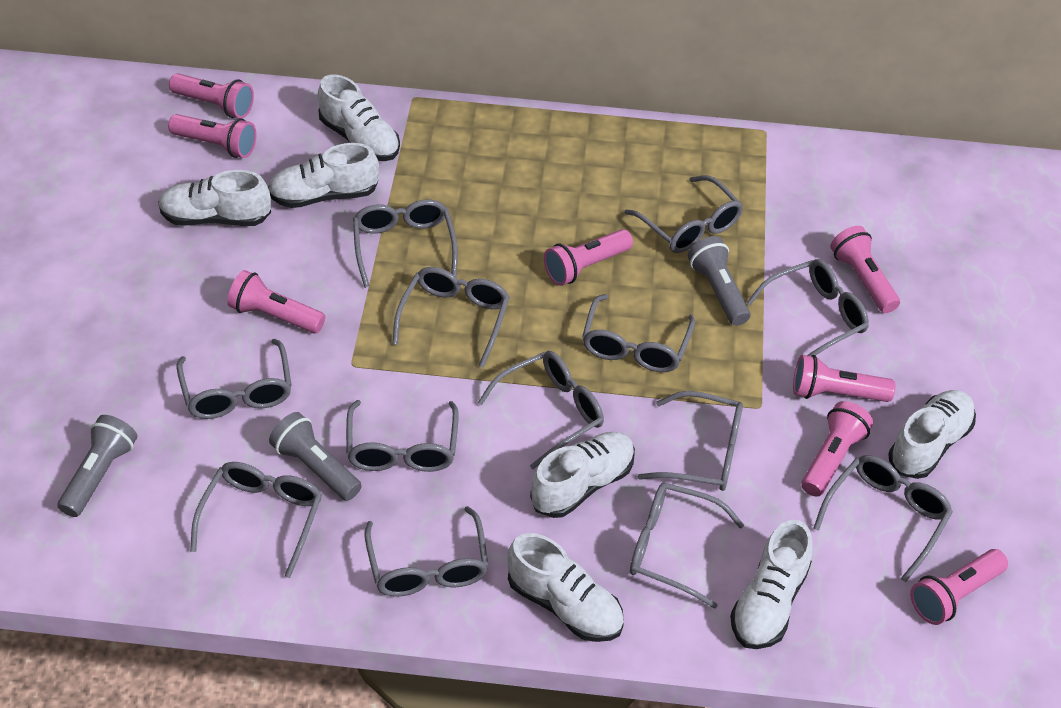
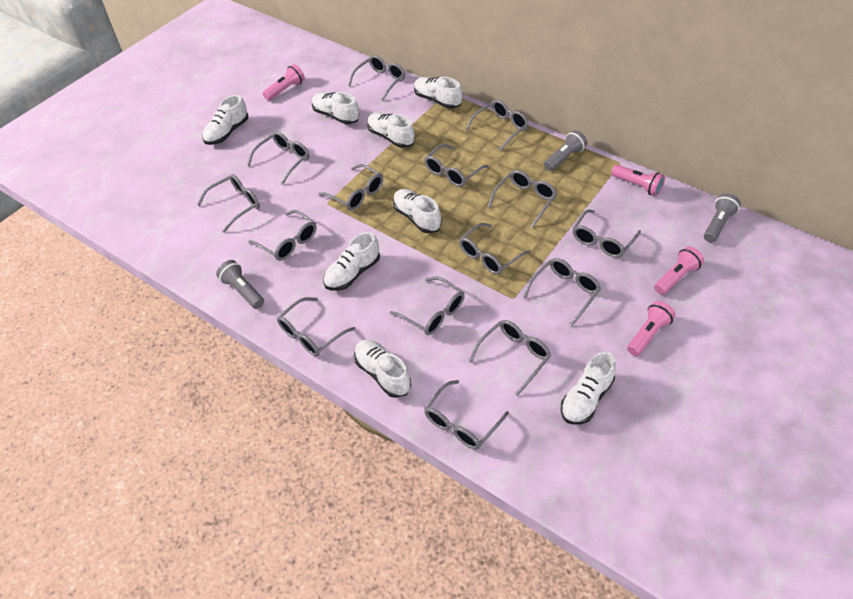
grey glasses: 13 -> 15
pink flashlight: 8 -> 4
white shoe: 7 -> 8

